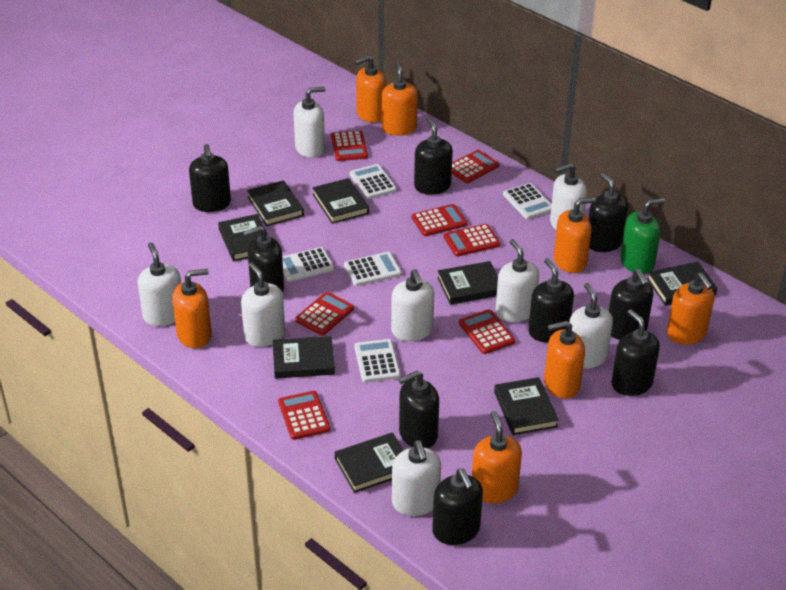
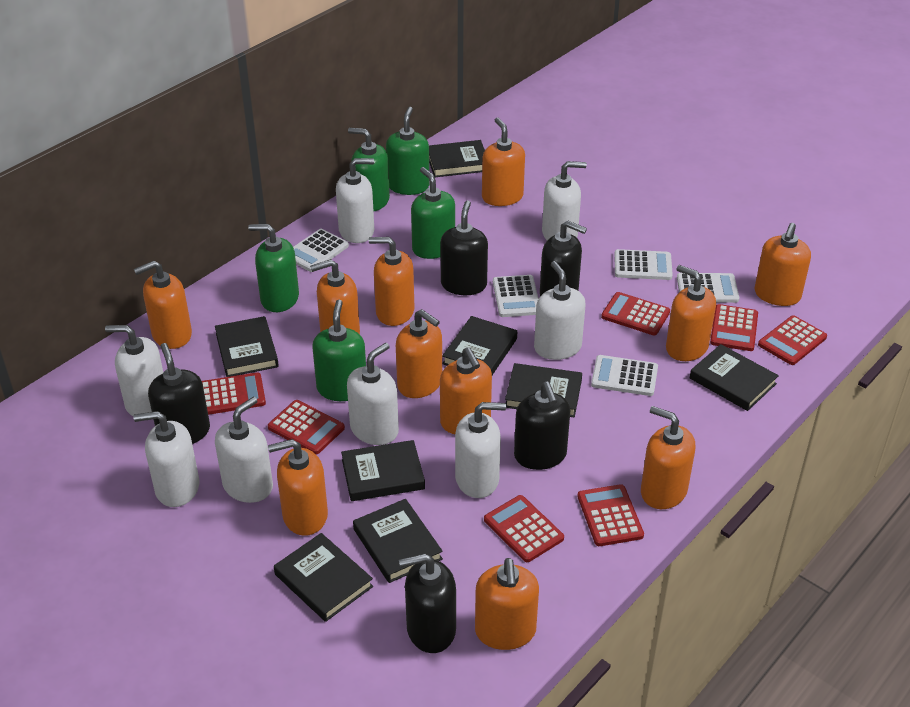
black soap dispenser: 9 -> 5
green soap dispenser: 1 -> 5
orange soap dispenser: 7 -> 11

